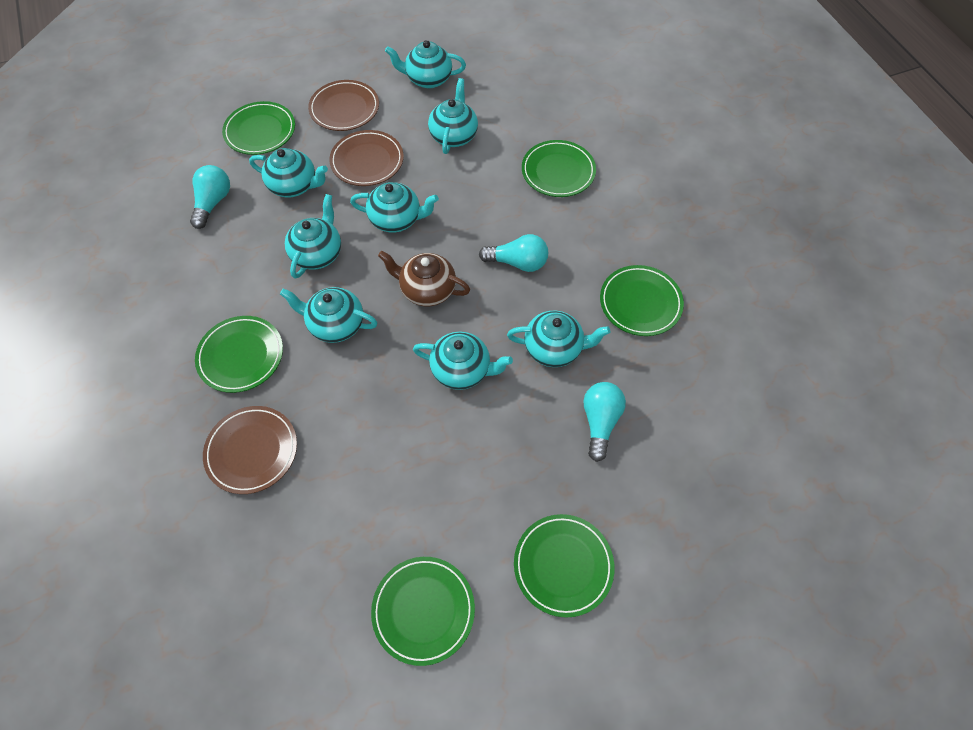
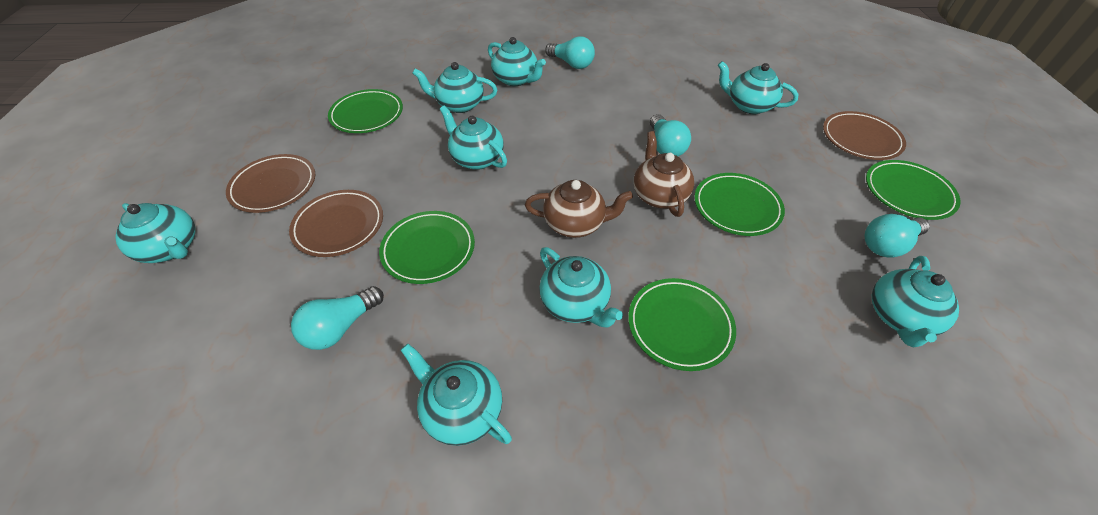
brown teapot: 1 -> 2
green plate: 6 -> 5
turquoise light bulb: 3 -> 4

